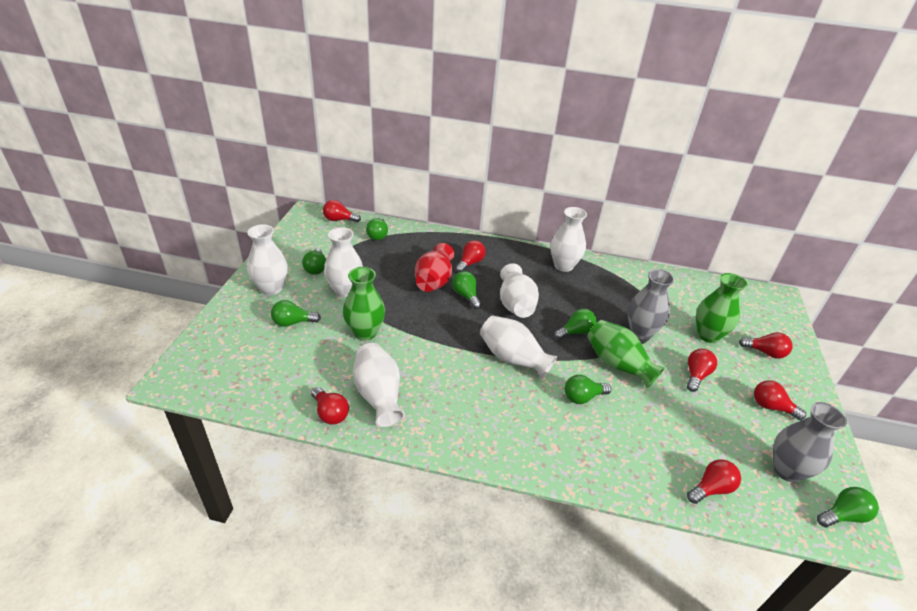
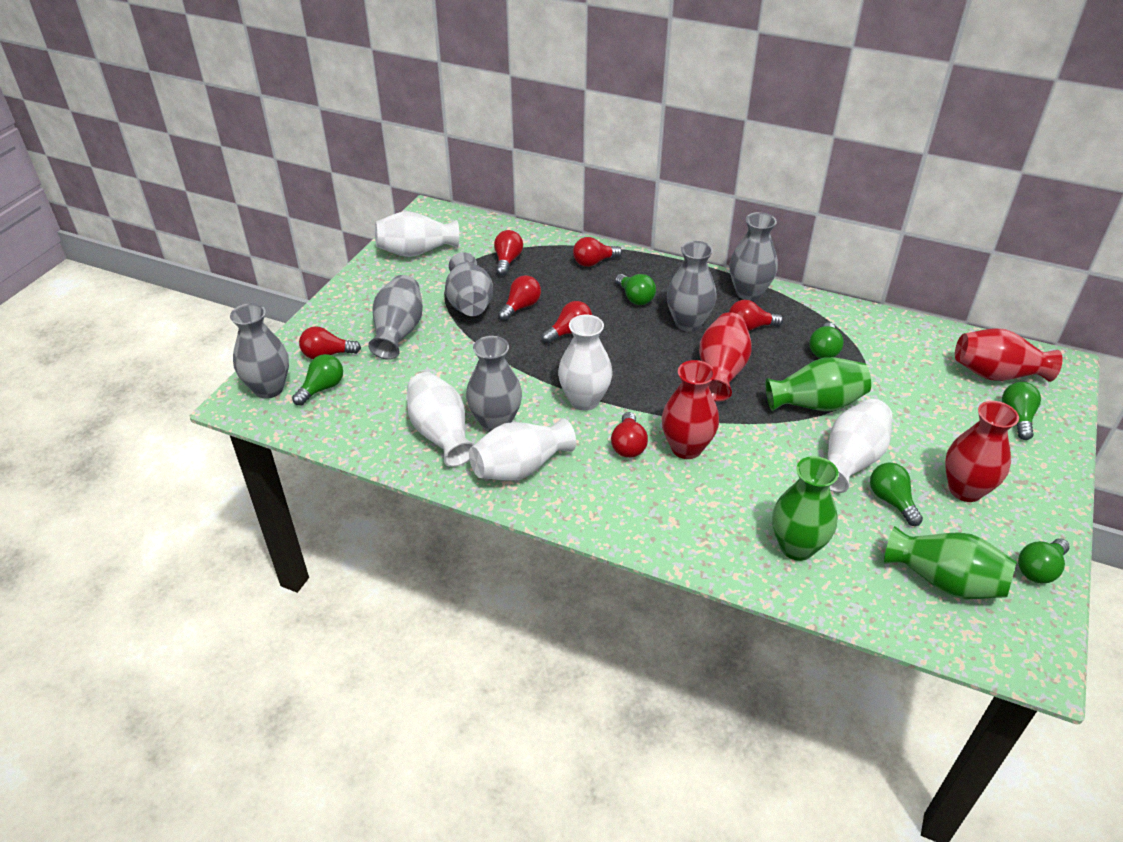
green light bulb: 7 -> 6
grey vase: 2 -> 6
red vase: 1 -> 4
white vase: 6 -> 5

